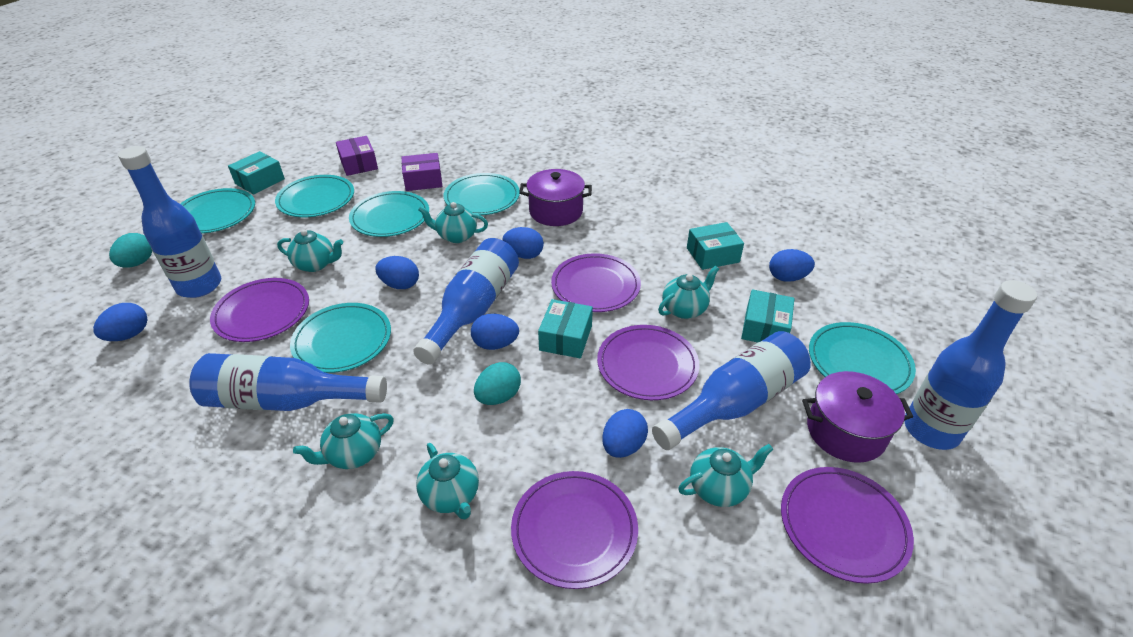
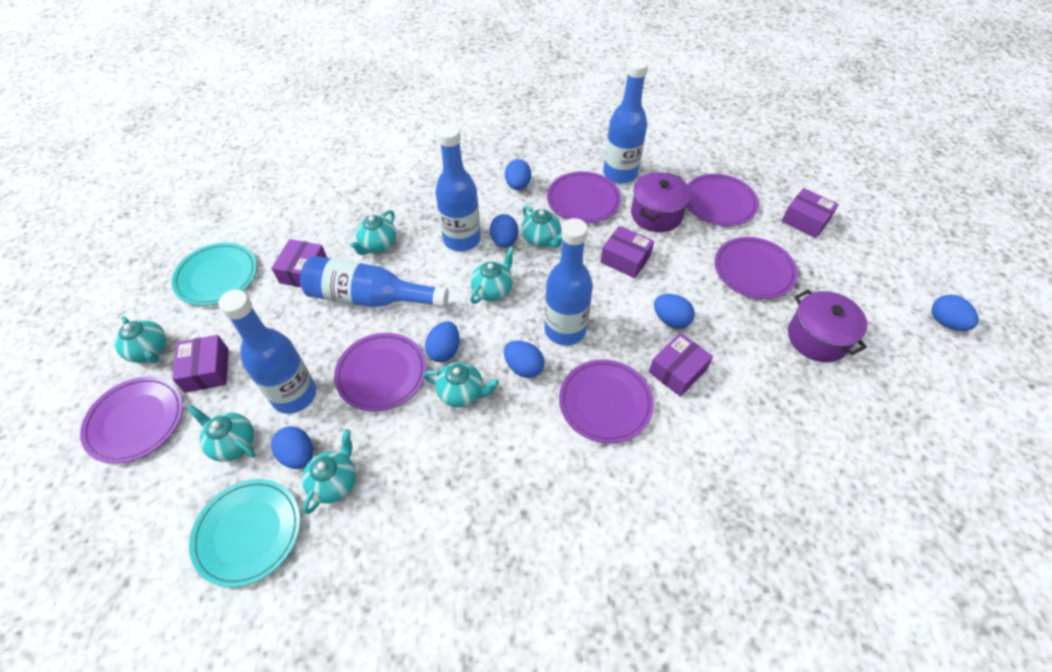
blue egg: 6 -> 7
purple box: 2 -> 5
purple plate: 5 -> 6
turquoise box: 4 -> 0
turquoise egg: 2 -> 0
turquoise plate: 6 -> 2
turquoise teapot: 6 -> 7

